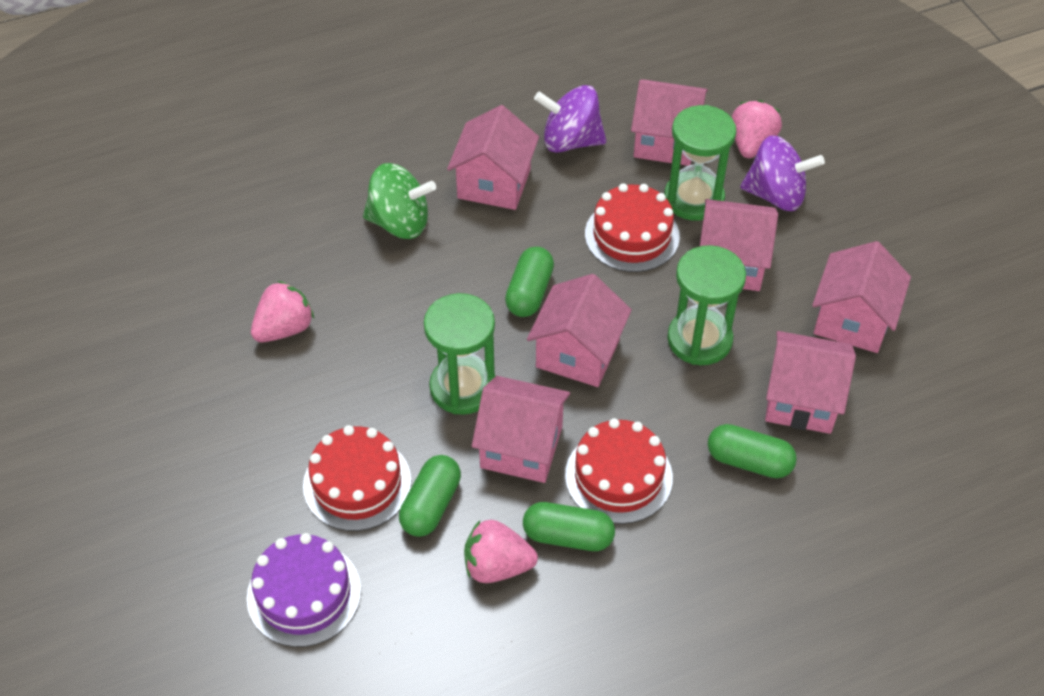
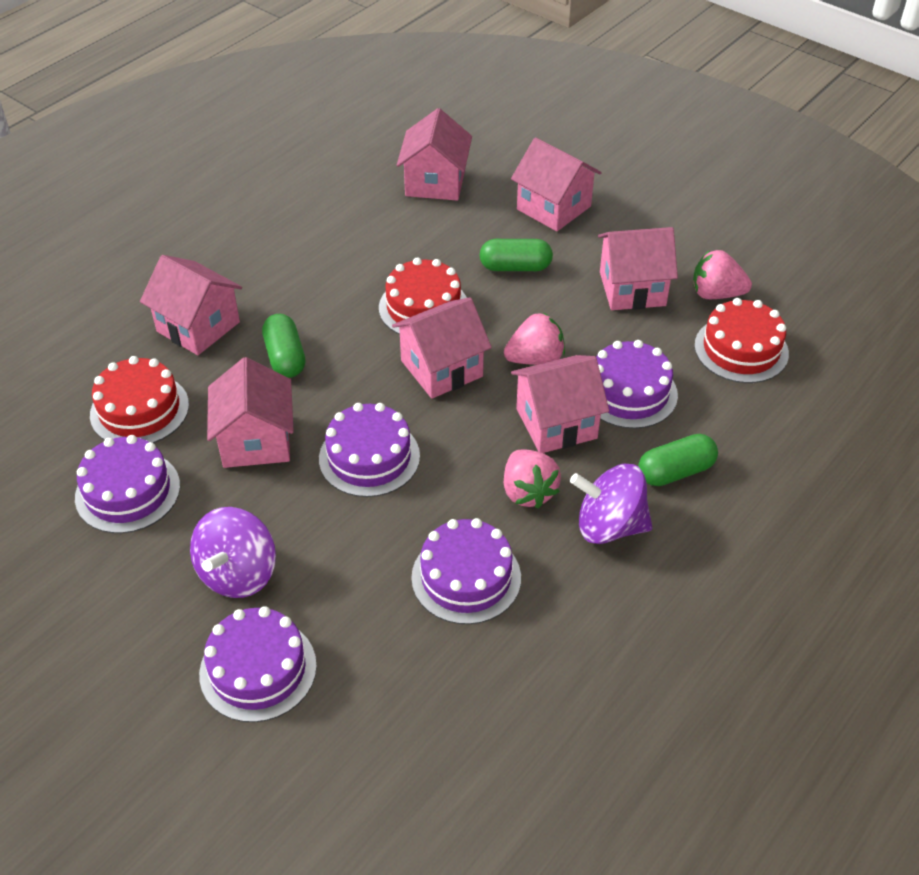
green capsule: 4 -> 3
green hourglass: 3 -> 0
green spinning top: 1 -> 0
purple cake: 1 -> 5

